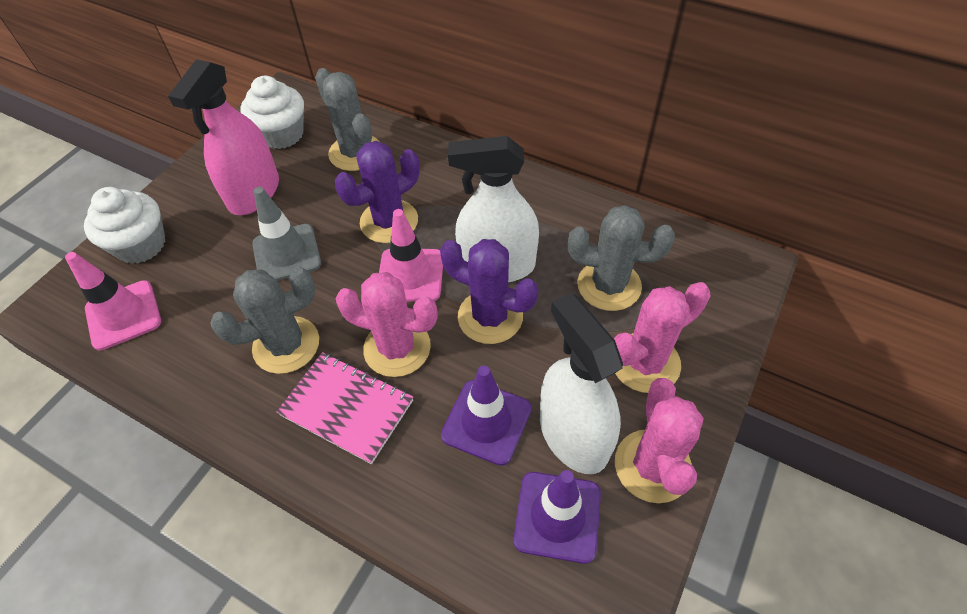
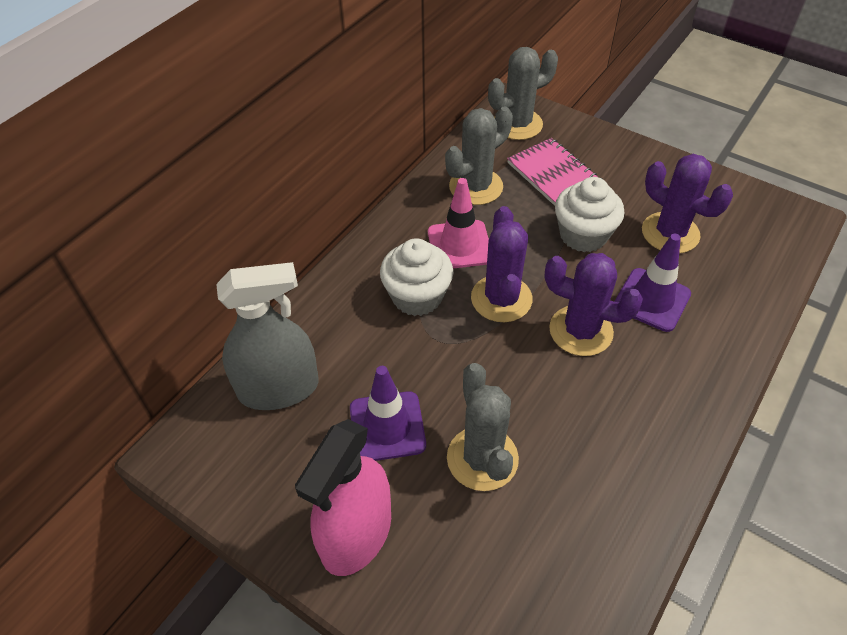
grey spray bottle: 0 -> 1
grey traffic cone: 1 -> 0
pink cactus: 3 -> 0
pink traffic cone: 2 -> 1
purple cactus: 2 -> 3
white spray bottle: 2 -> 0

